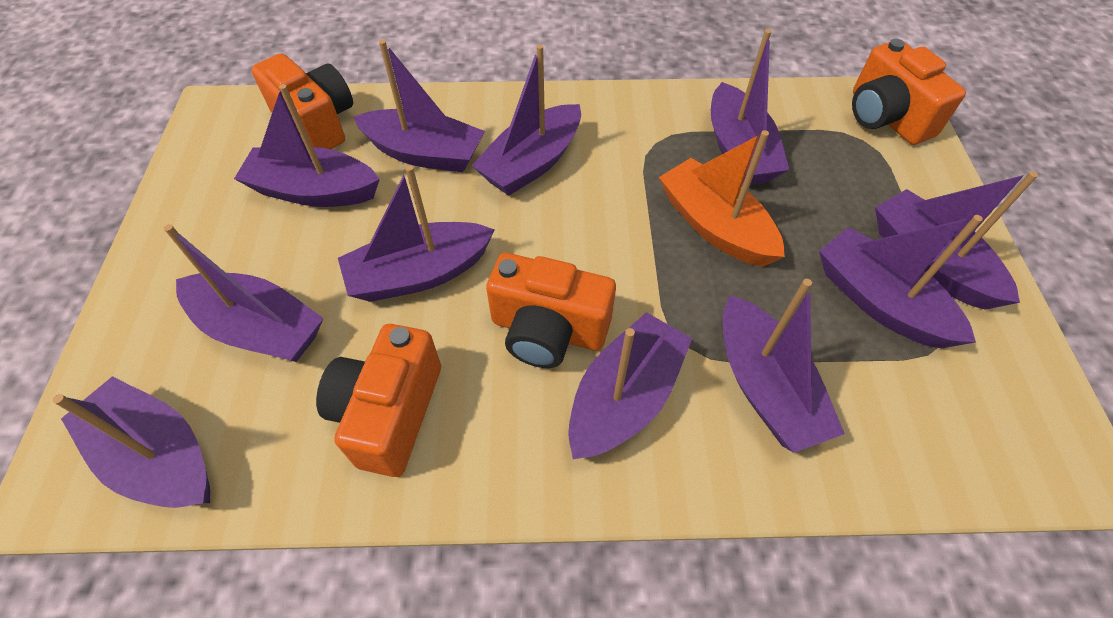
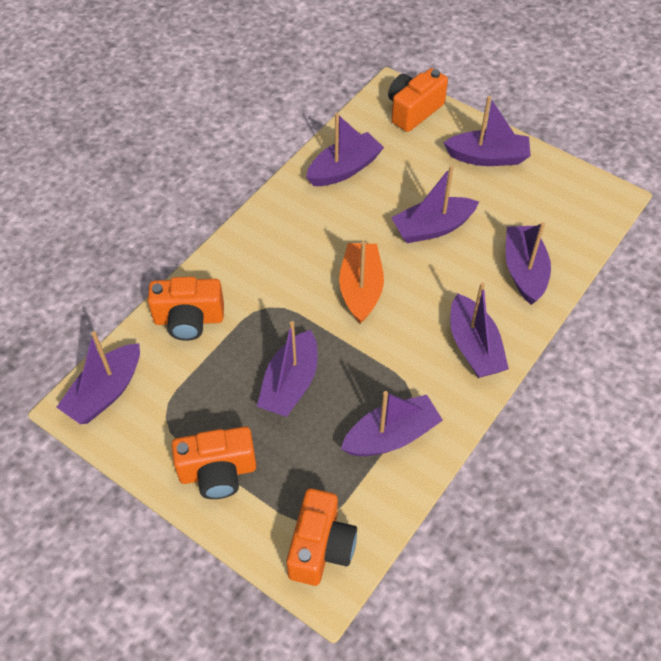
purple boat: 11 -> 8

